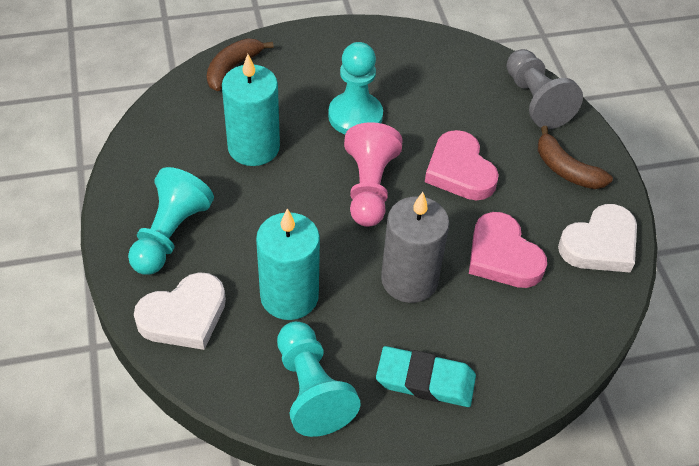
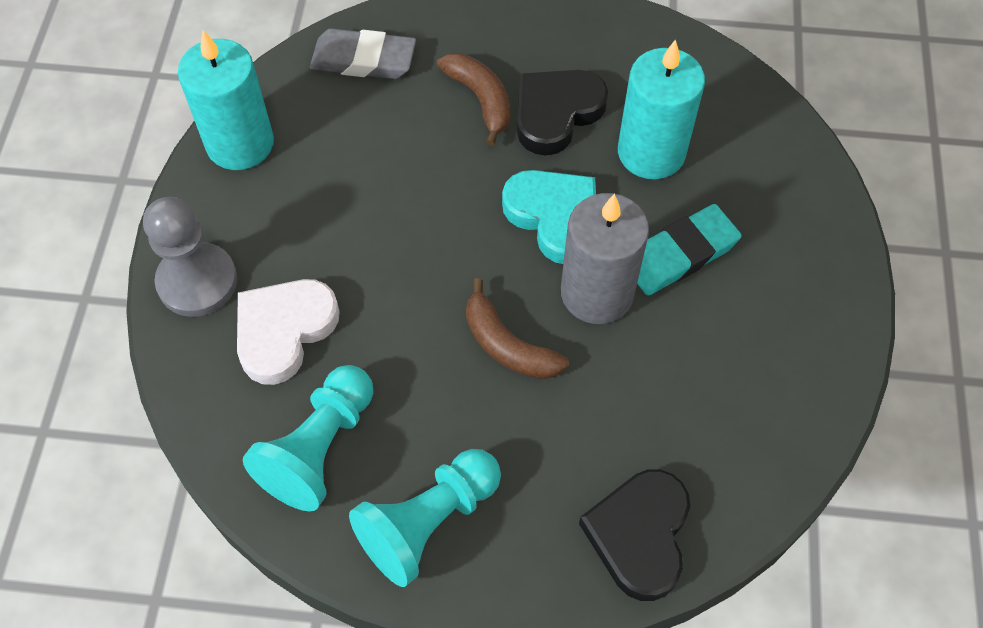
black heart: 0 -> 2
grey eraser: 0 -> 1
pink heart: 2 -> 0
pink pawn: 1 -> 0
turquoise heart: 0 -> 1
turquoise pawn: 3 -> 2
white heart: 2 -> 1

